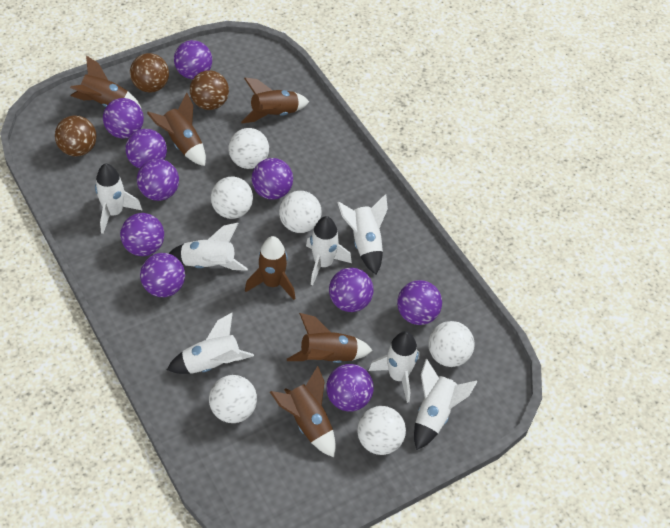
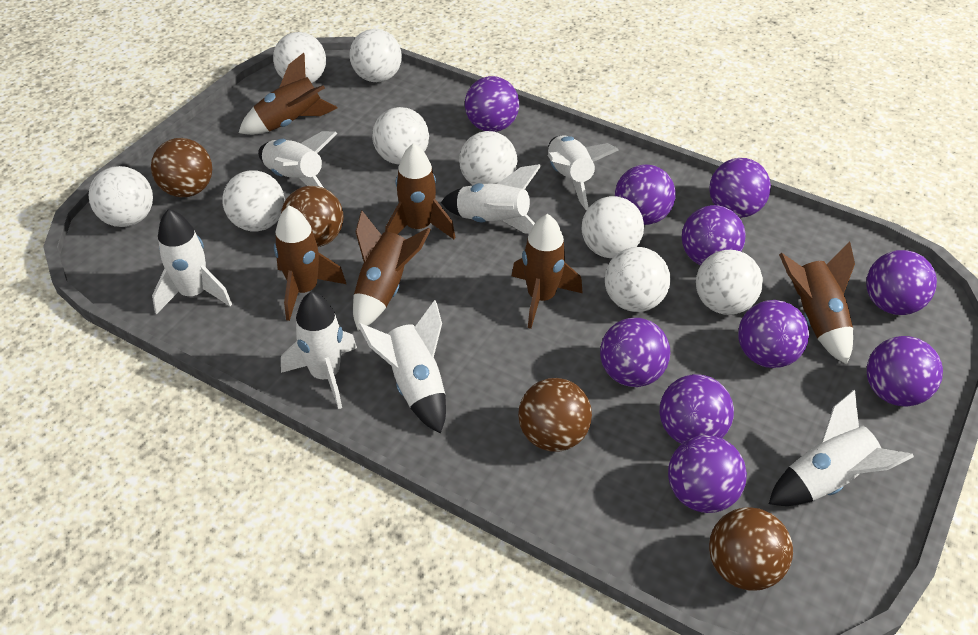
brown ball: 3 -> 4
white ball: 6 -> 9

